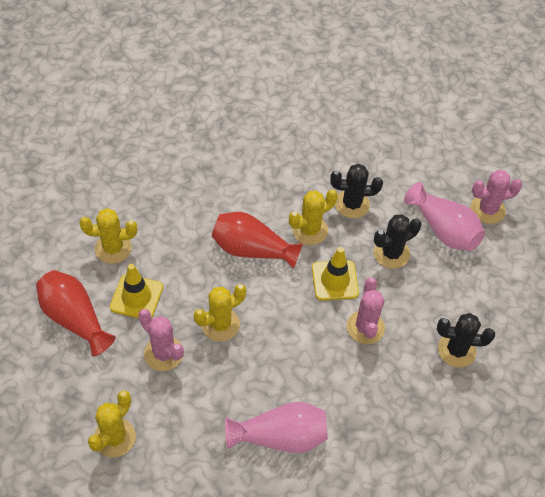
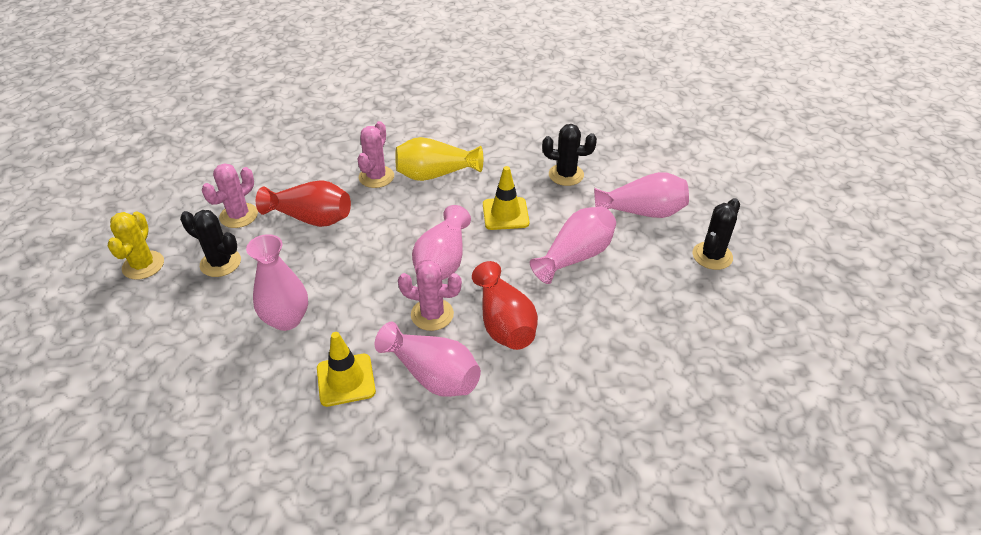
pink vase: 2 -> 5
yellow cactus: 4 -> 1
yellow vase: 0 -> 1

